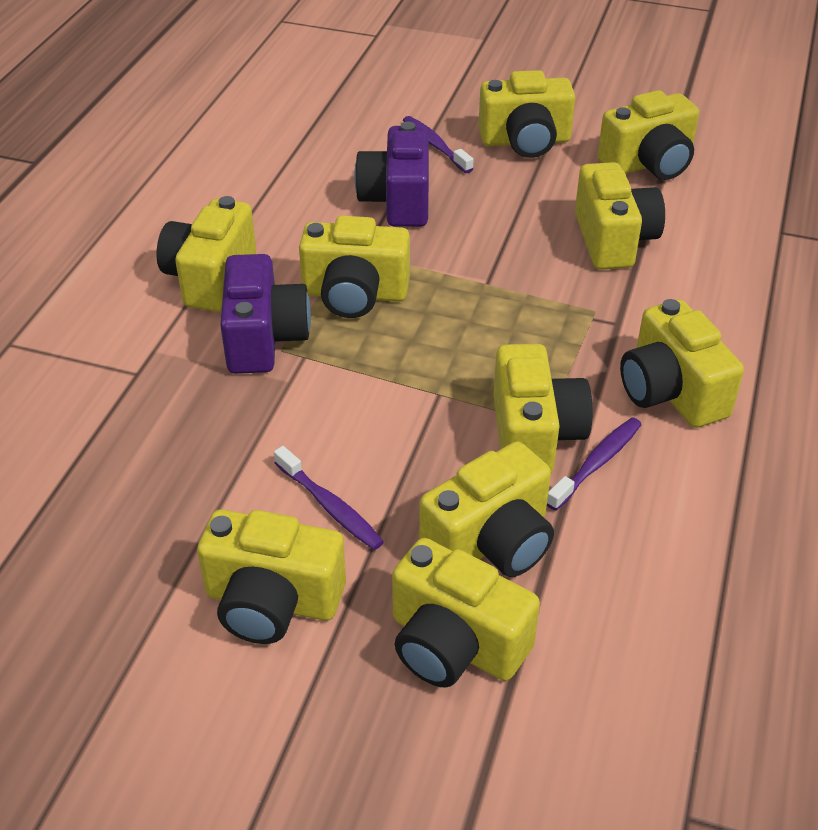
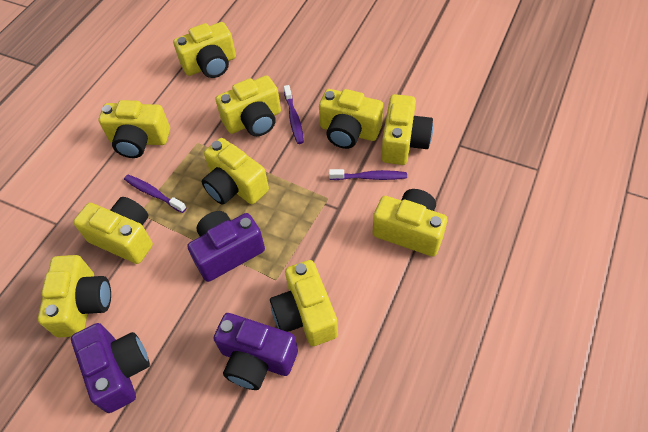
purple camera: 2 -> 3

